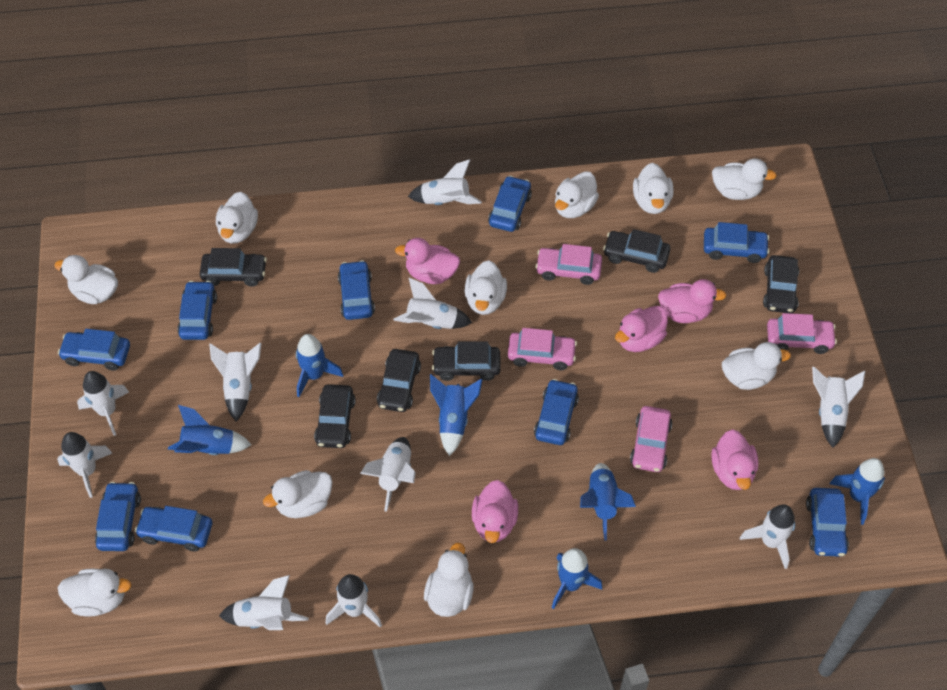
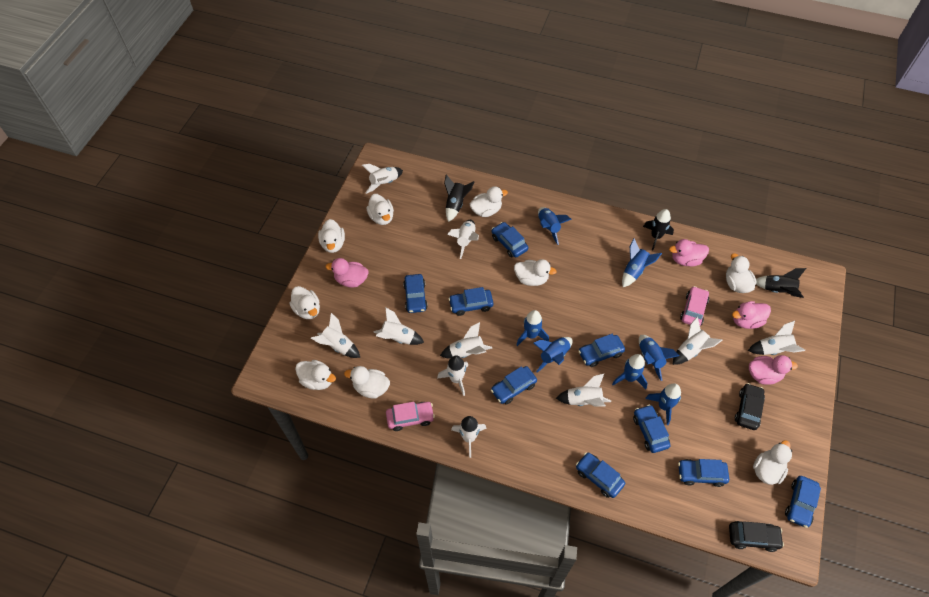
black car: 6 -> 2
black rocket: 0 -> 3
blue rocket: 6 -> 7
pink car: 4 -> 2
pink duck: 5 -> 4
white duck: 10 -> 9

